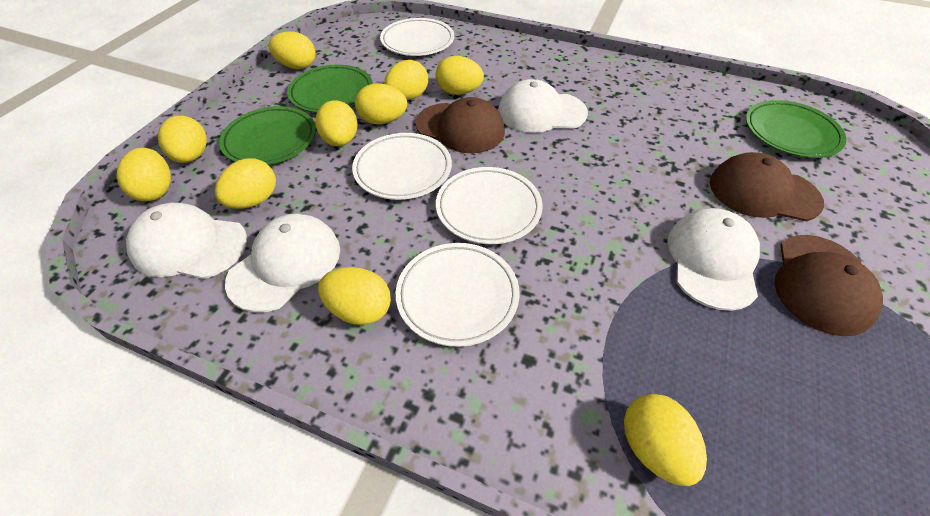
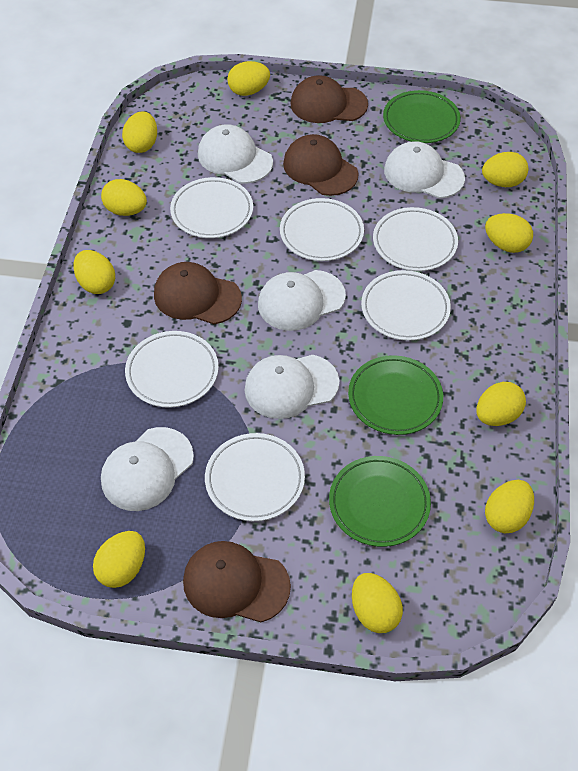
brown cap: 3 -> 4
white cap: 4 -> 5
white plate: 4 -> 6

